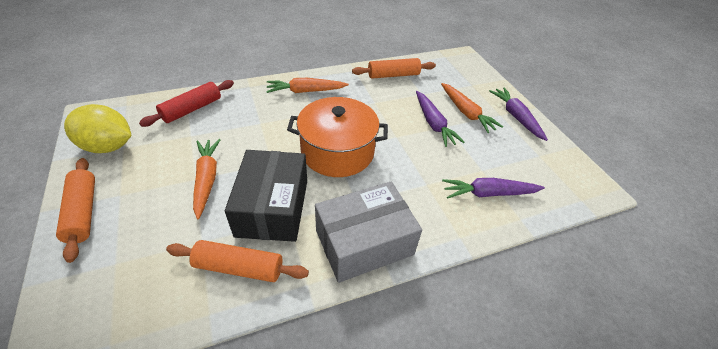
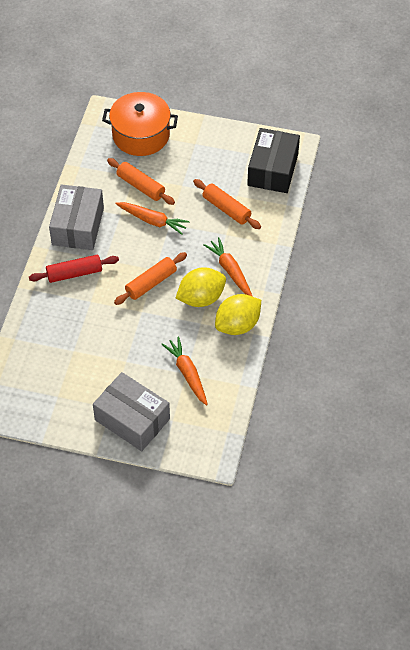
grey box: 1 -> 2
purple carrot: 3 -> 0
yellow lemon: 1 -> 2

